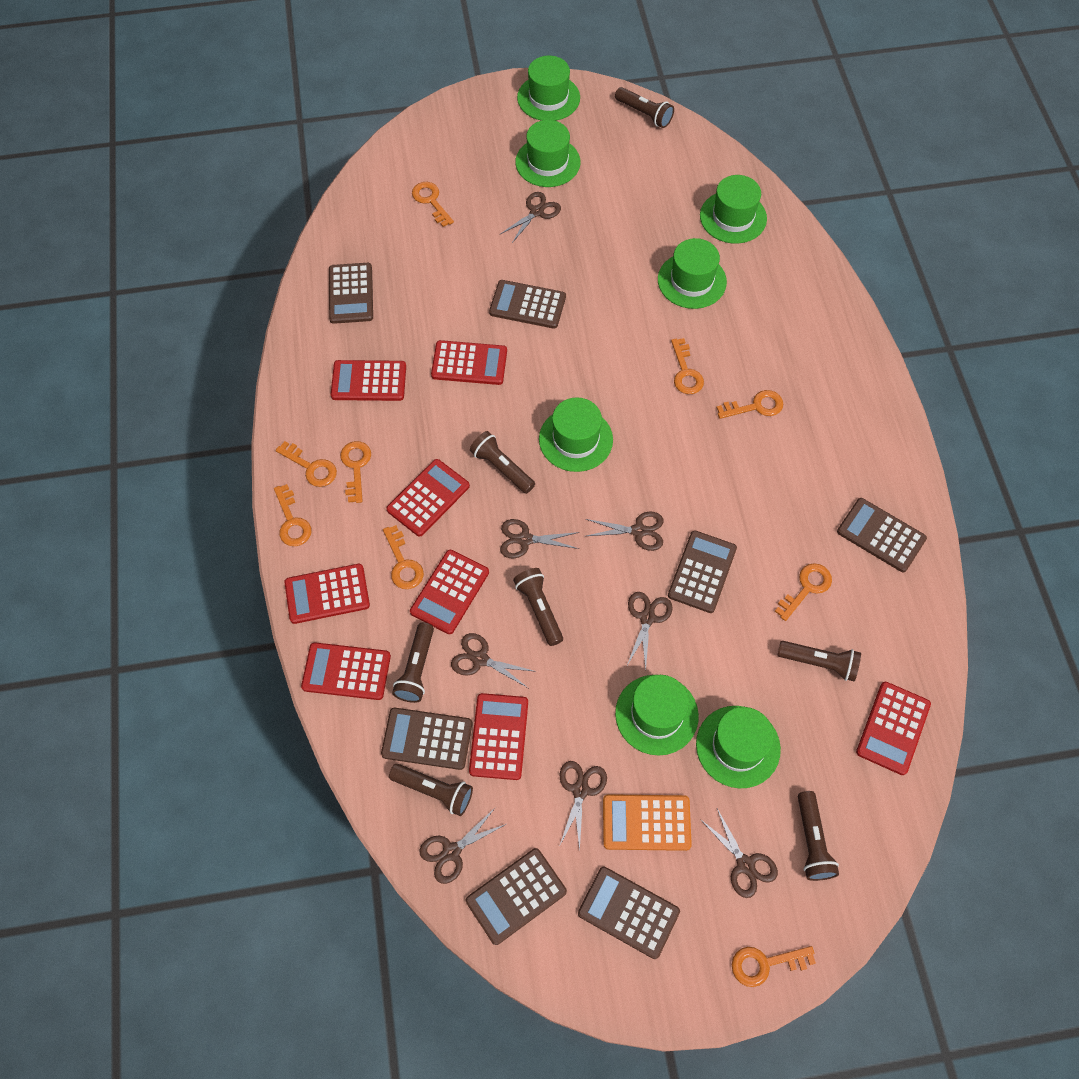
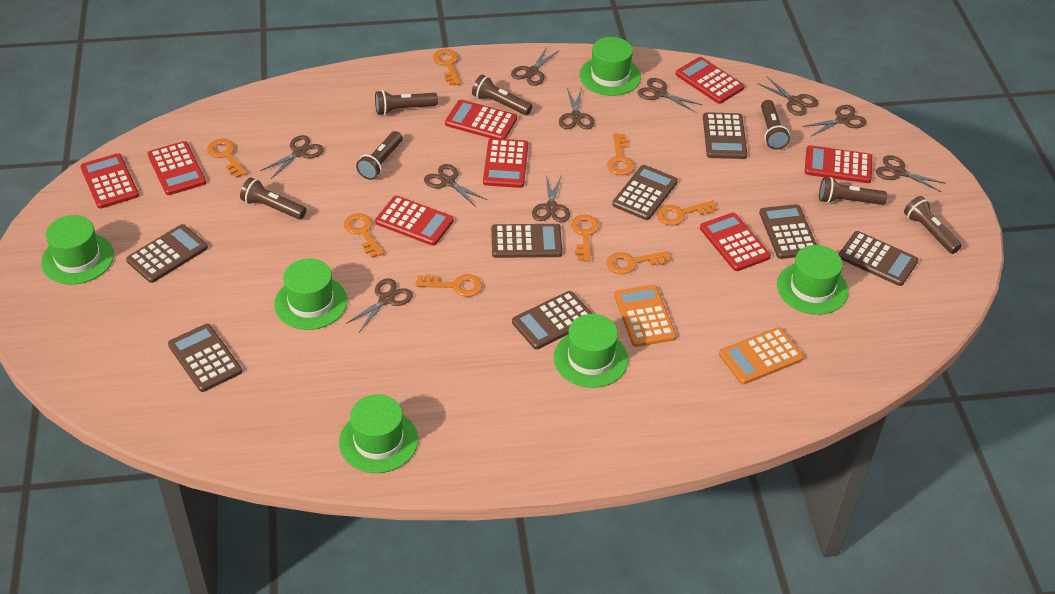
brown calculator: 7 -> 8
brown scissors: 8 -> 10
green hat: 7 -> 6
orange calculator: 1 -> 2
orange key: 9 -> 8

